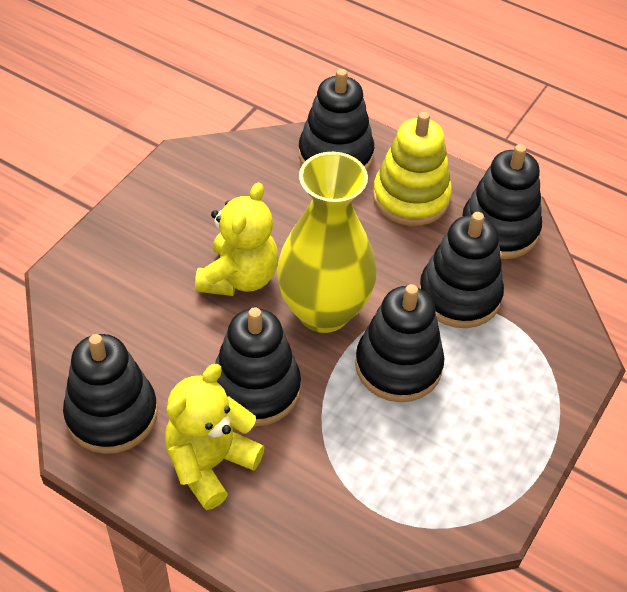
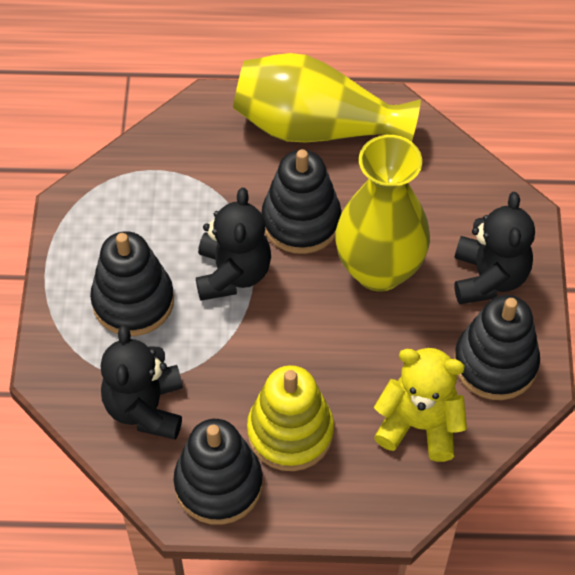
black stacking toy: 6 -> 4
black teddy bear: 0 -> 3
yellow teddy bear: 2 -> 1
yellow vase: 1 -> 2

